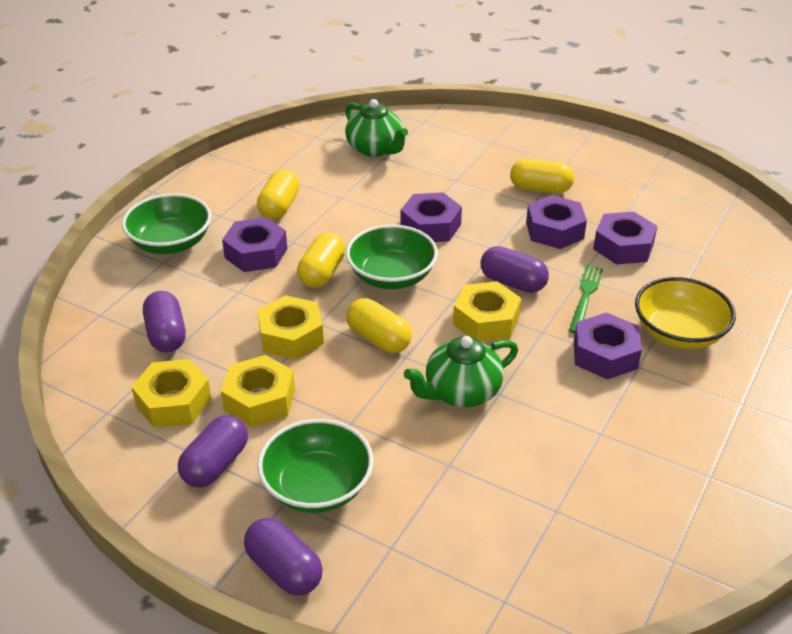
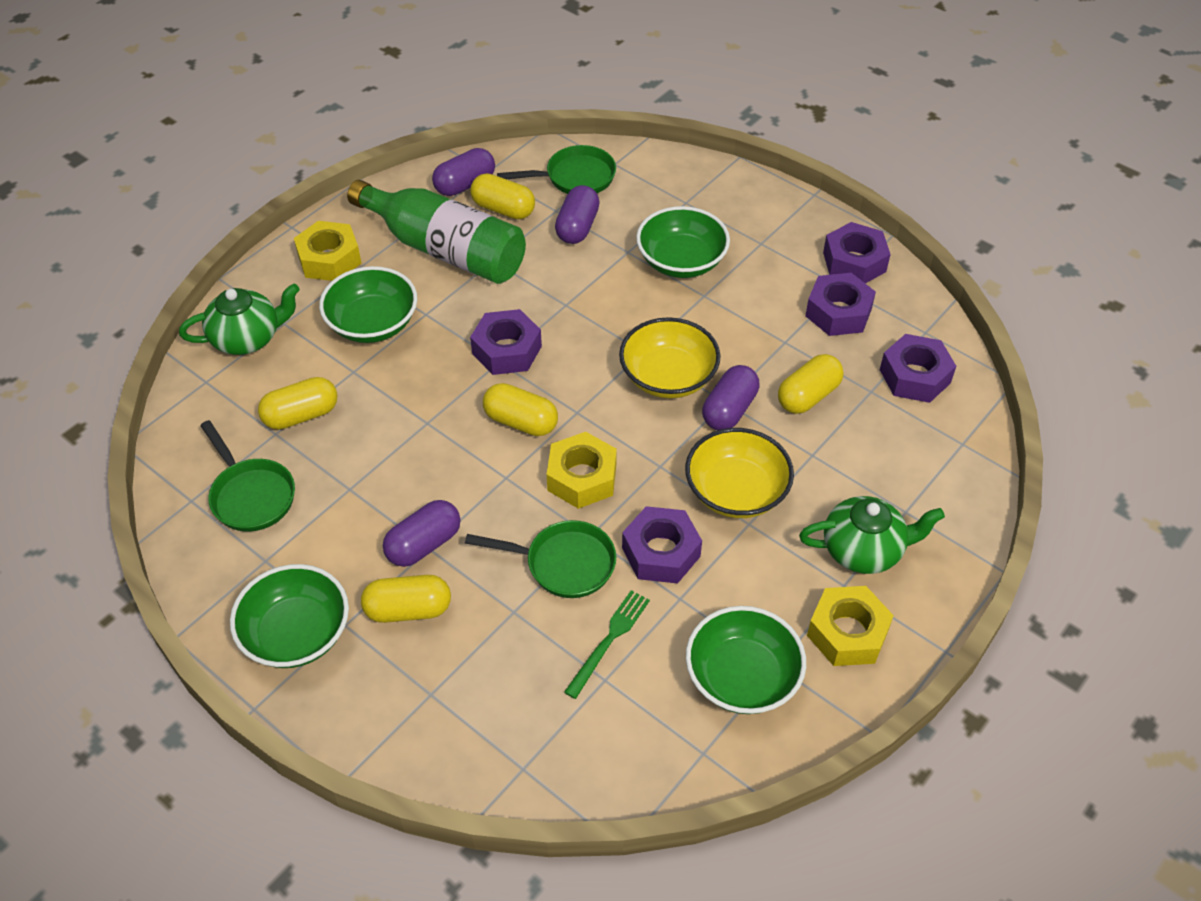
green bottle: 0 -> 1
green bowl: 3 -> 4
green pan: 0 -> 3
yellow bowl: 1 -> 2
yellow capsule: 4 -> 5
yellow nut: 4 -> 3

